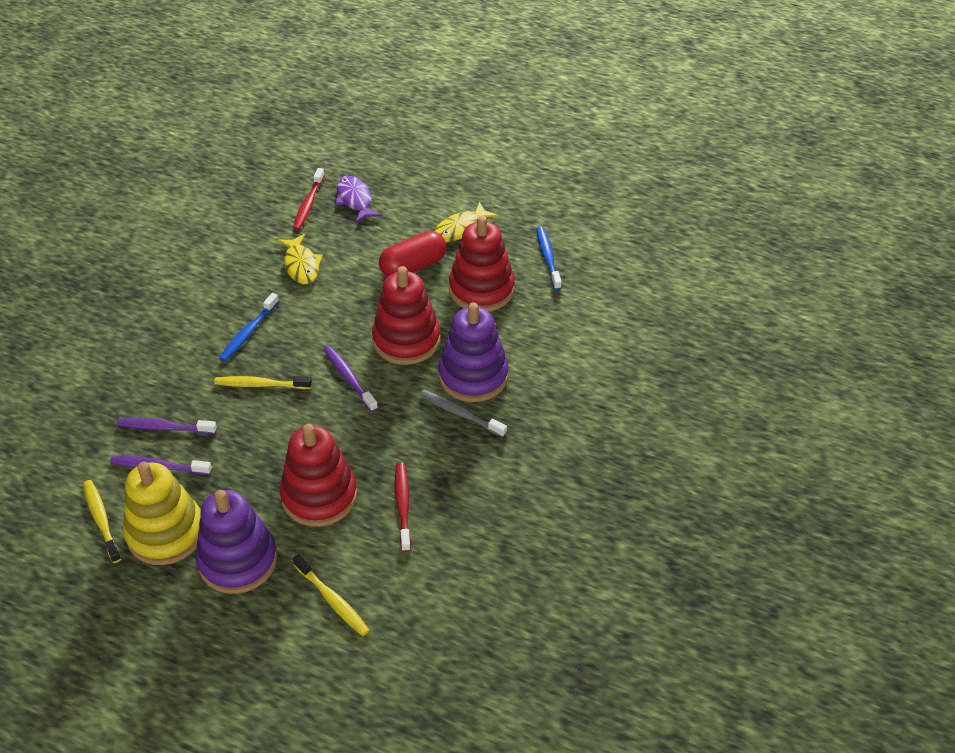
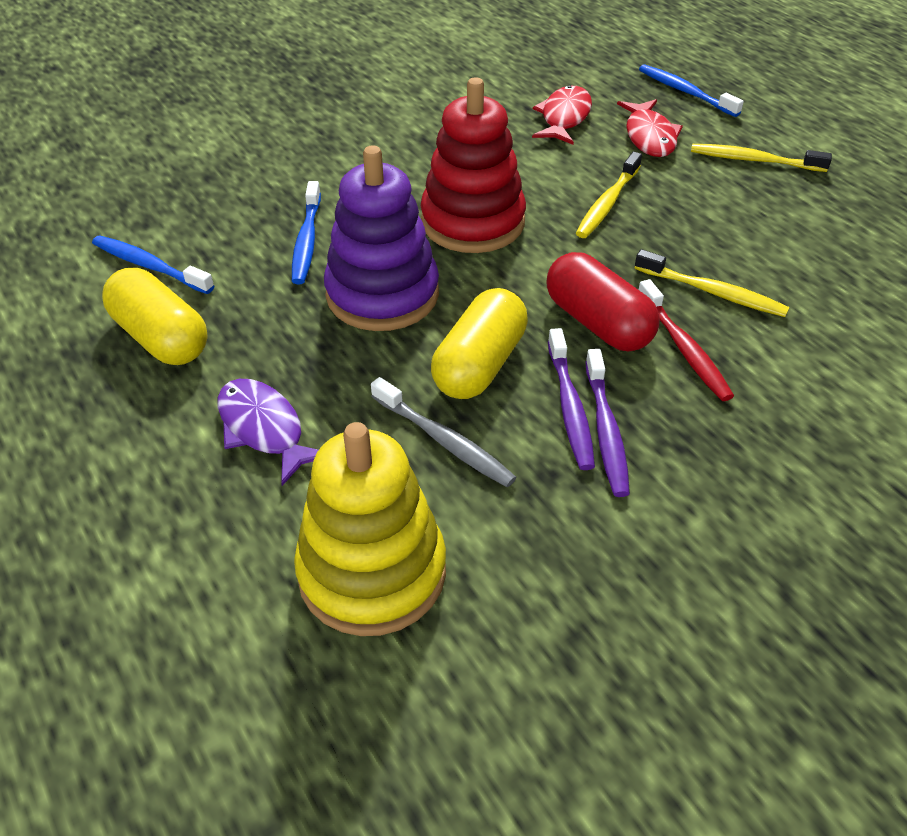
blue toothbrush: 2 -> 3
purple stacking toy: 2 -> 1
purple toothbrush: 3 -> 2
red fish: 0 -> 2
red stacking toy: 3 -> 1
red toothbrush: 2 -> 1
yellow capsule: 0 -> 2
yellow fish: 2 -> 0

